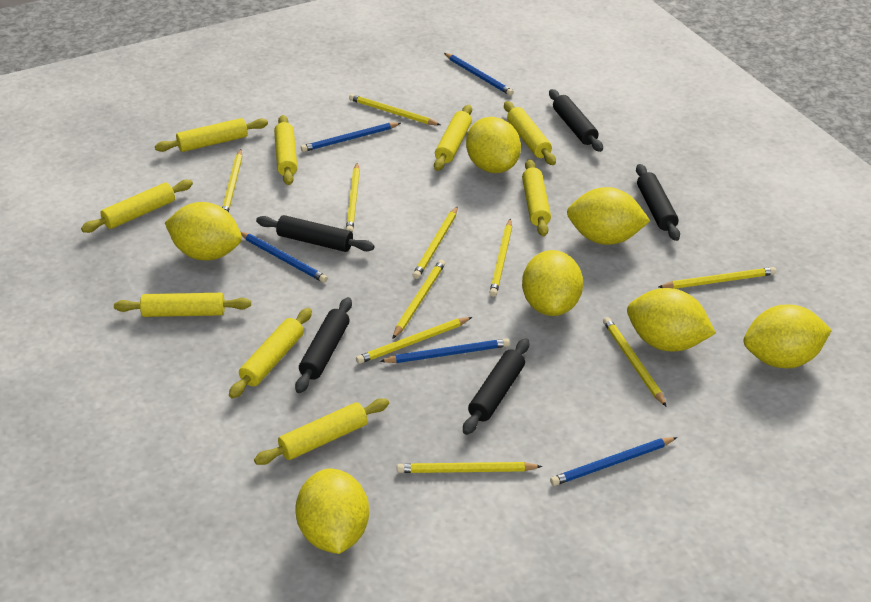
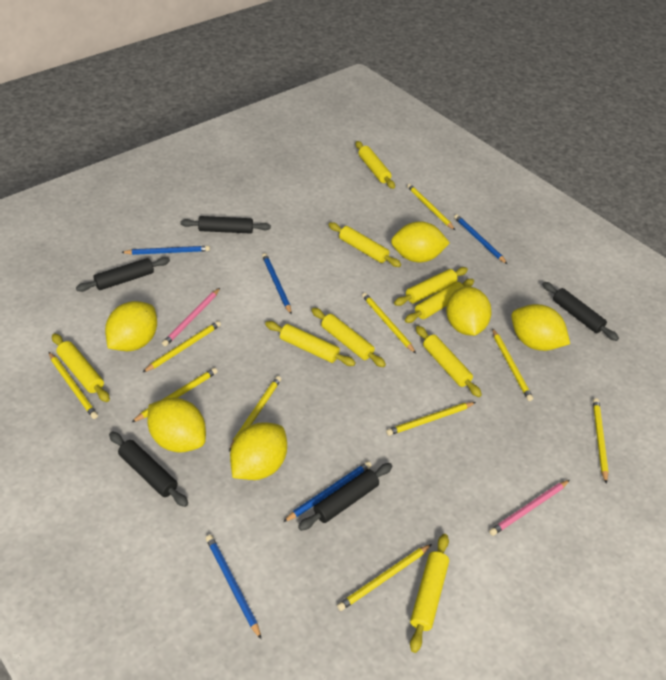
pink pencil: 0 -> 2
yellow lemon: 7 -> 6

